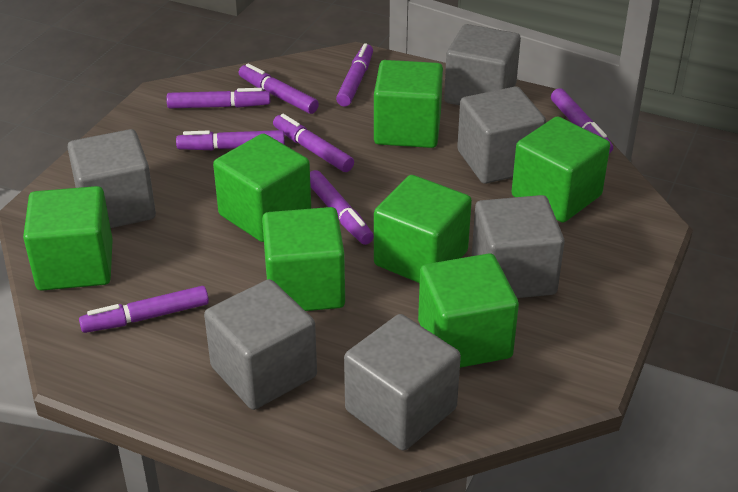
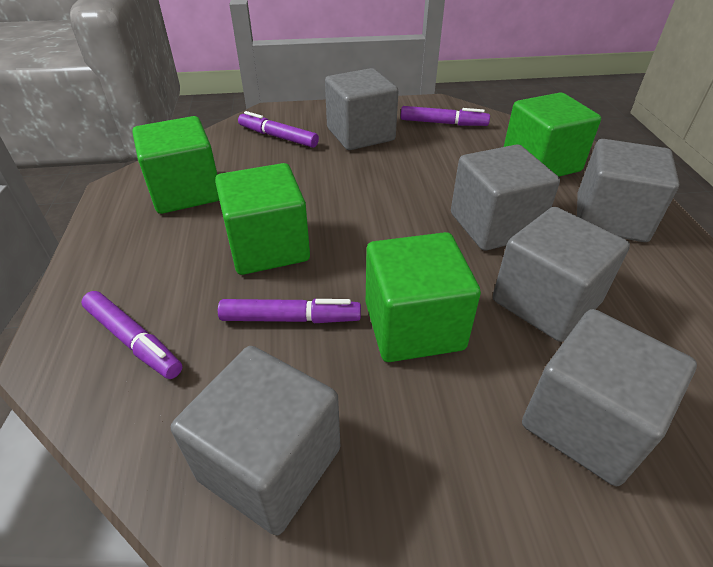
green cube: 7 -> 4
purple marker: 8 -> 4

